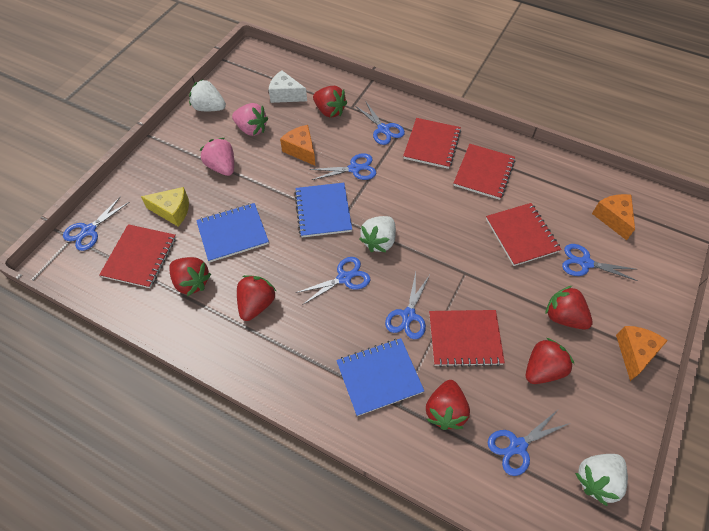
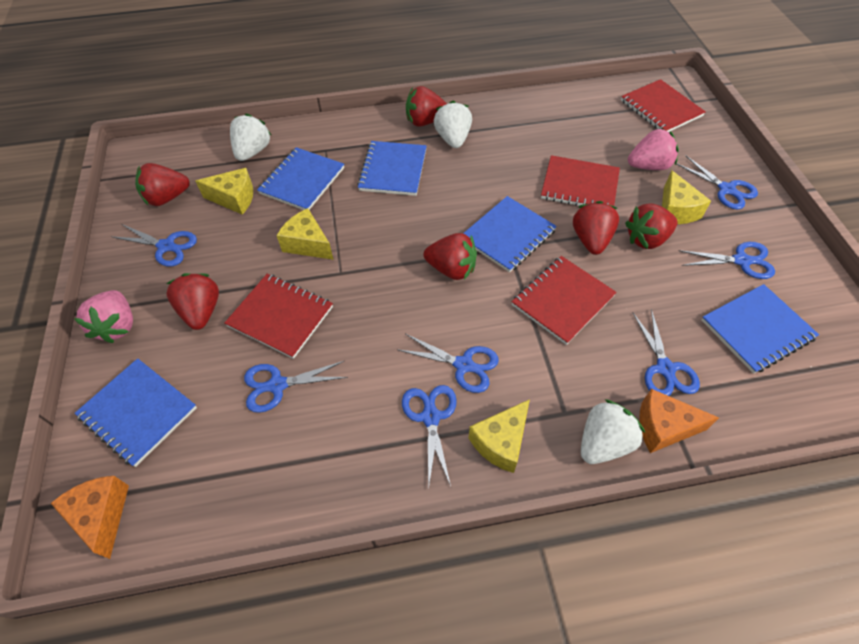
blue notebook: 3 -> 5
orange cheese: 3 -> 2
red notebook: 5 -> 4
white cheese: 1 -> 0
yellow cheese: 1 -> 4

